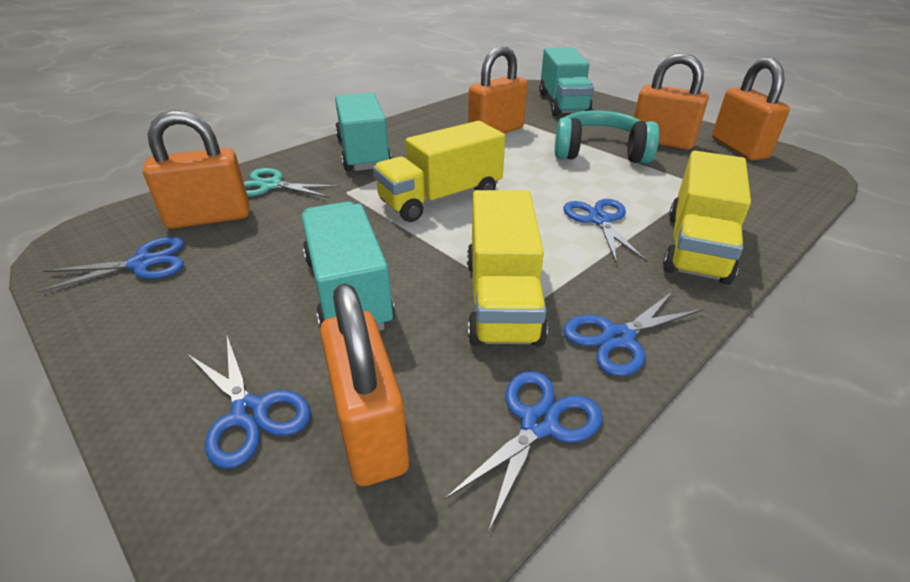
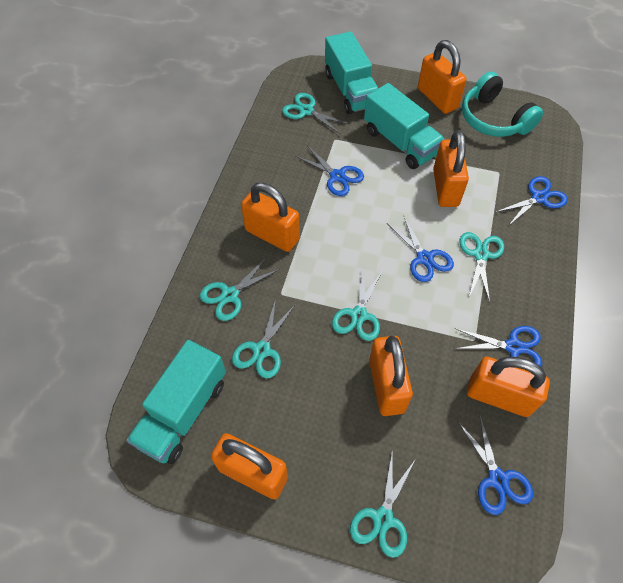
orange padlock: 5 -> 6
turquoise scissors: 1 -> 6
yellow truck: 3 -> 0

